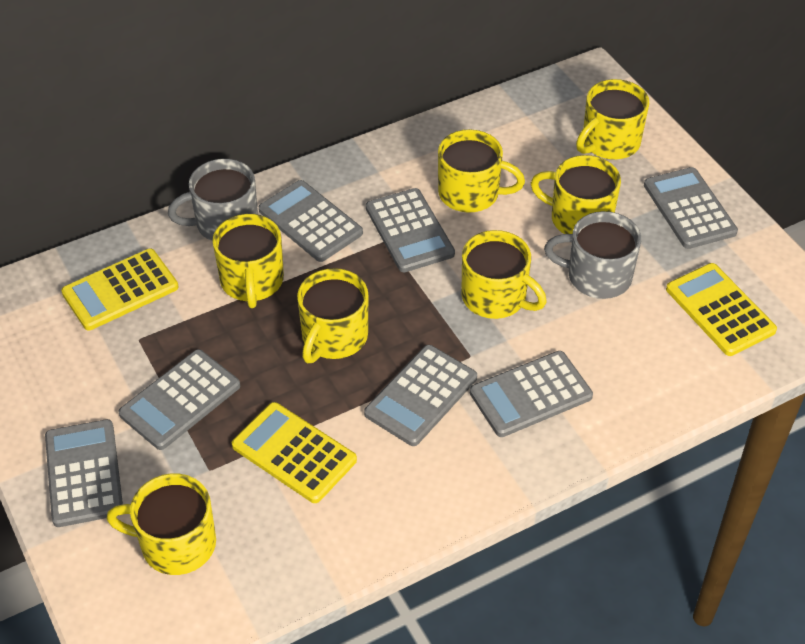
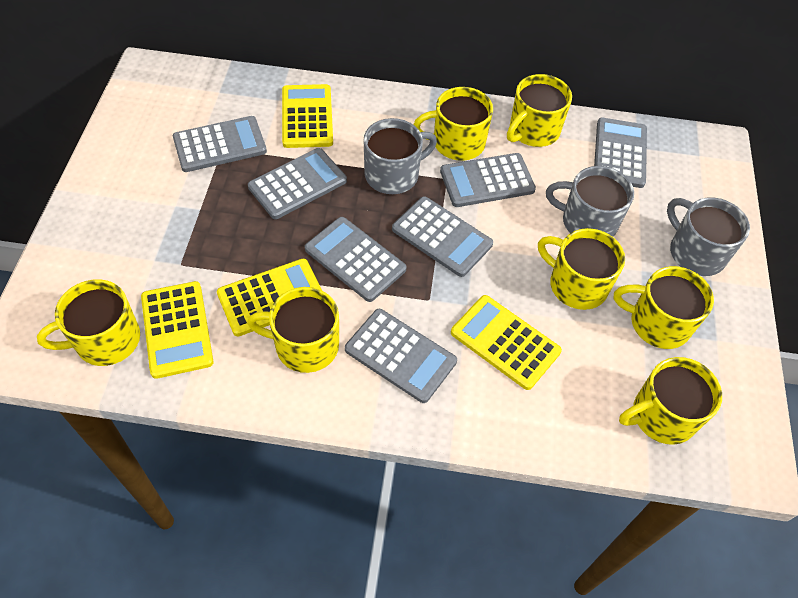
grey mug: 2 -> 3
yellow calculator: 3 -> 4

